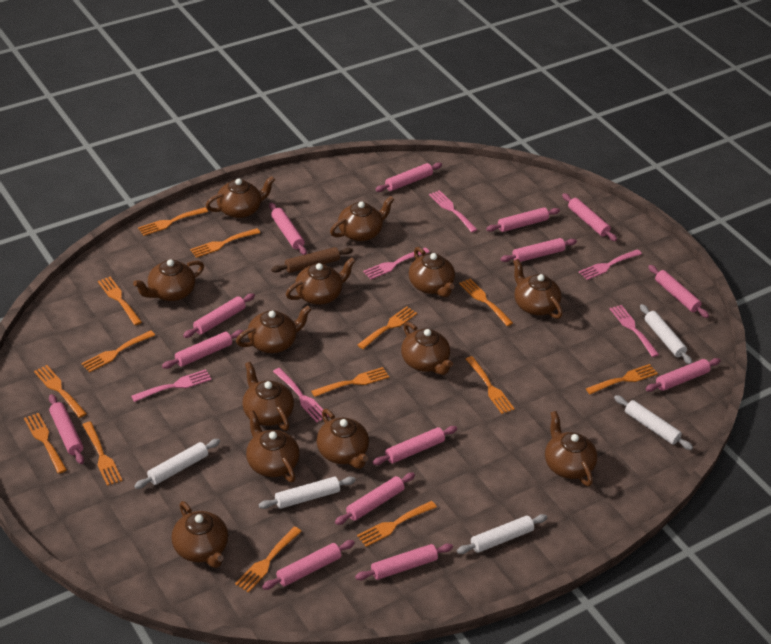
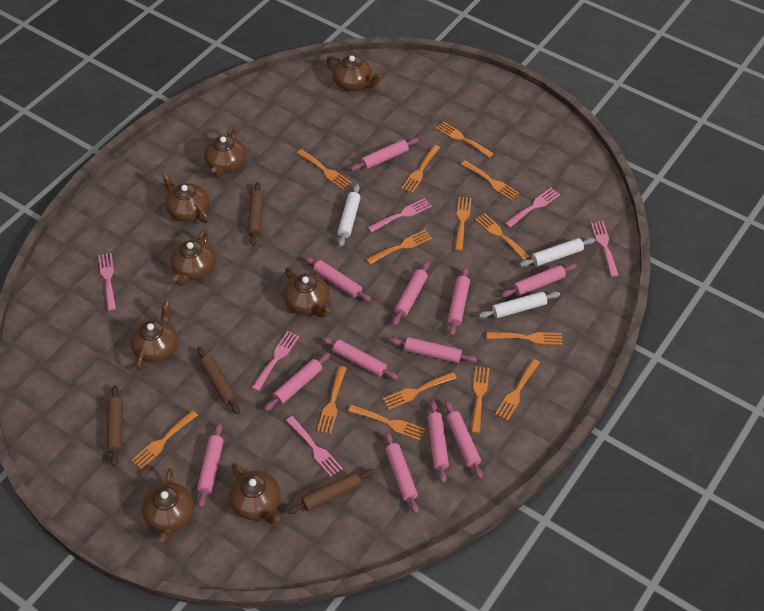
brown rolling pin: 1 -> 4
brown teapot: 13 -> 8
pink rolling pin: 14 -> 12
white rolling pin: 5 -> 3

